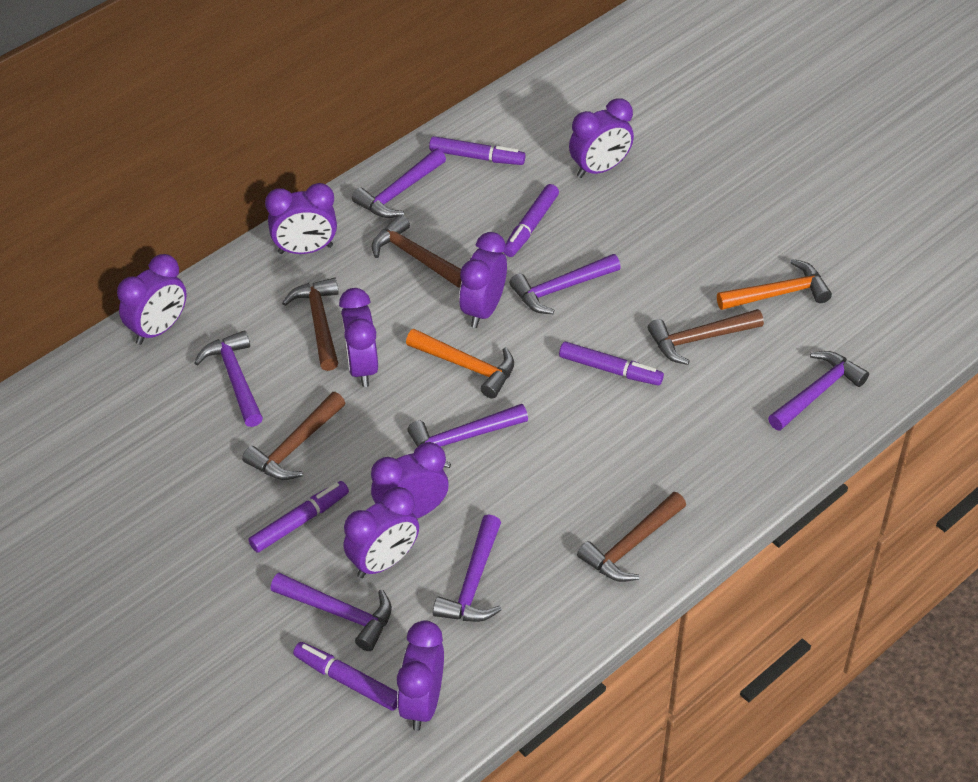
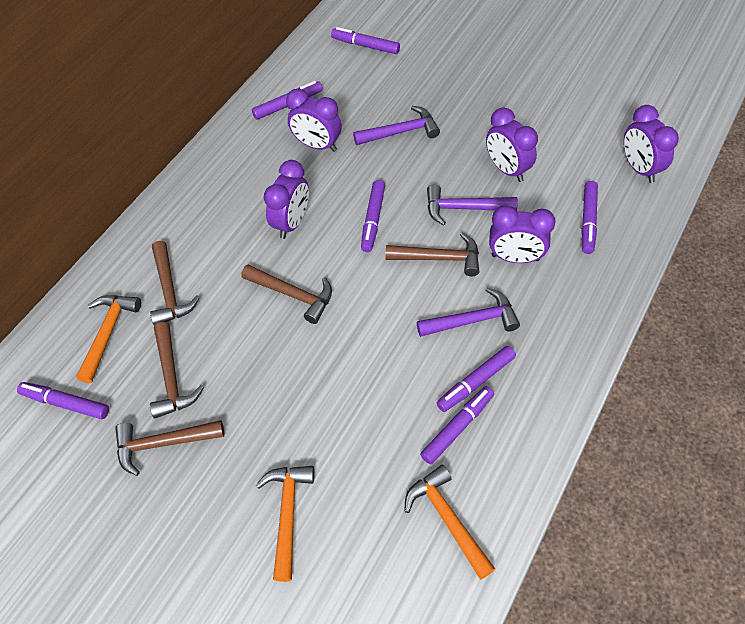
orange hammer: 2 -> 3
purple clock: 8 -> 5
purple hammer: 7 -> 3
purple marker: 5 -> 7

